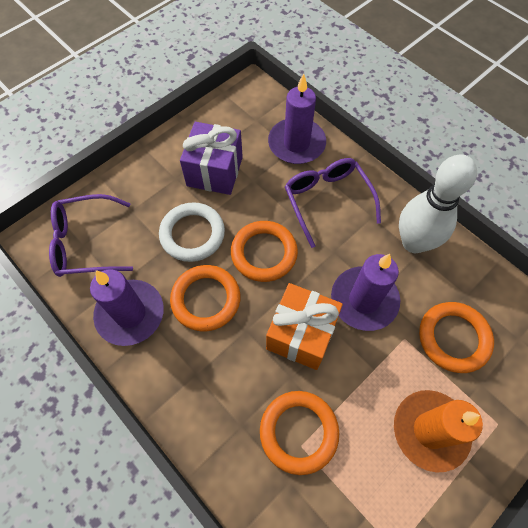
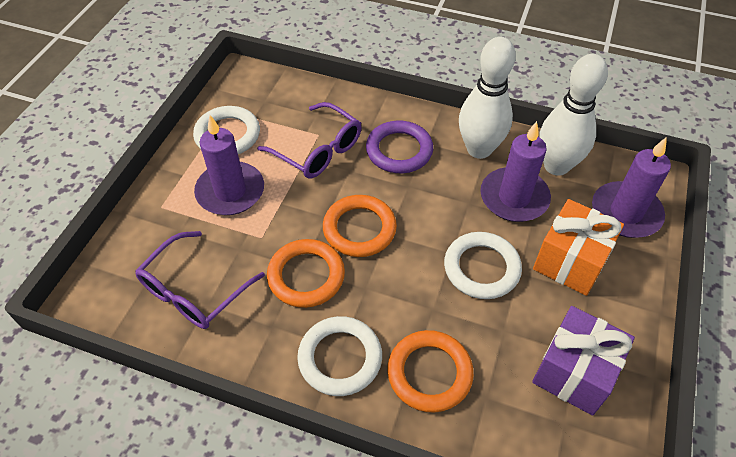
orange candle: 1 -> 0
orange ring: 4 -> 3
purple ring: 0 -> 1
white bowling pin: 1 -> 2
white ring: 1 -> 3

